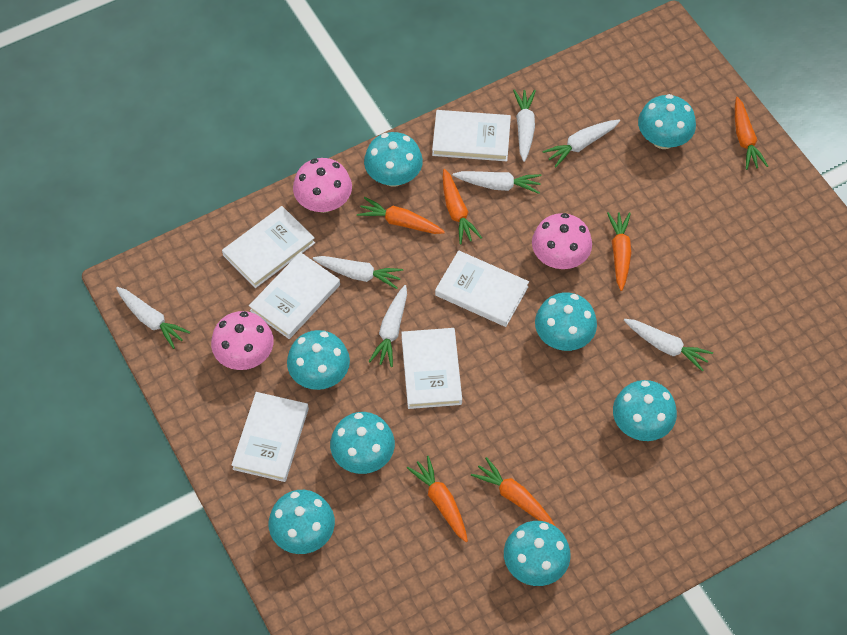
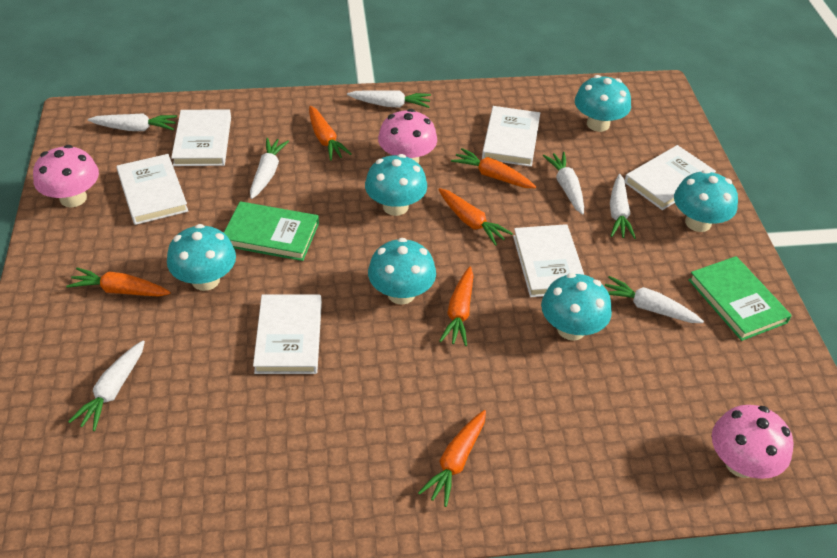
green book: 0 -> 2
turquoise mushroom: 8 -> 6

